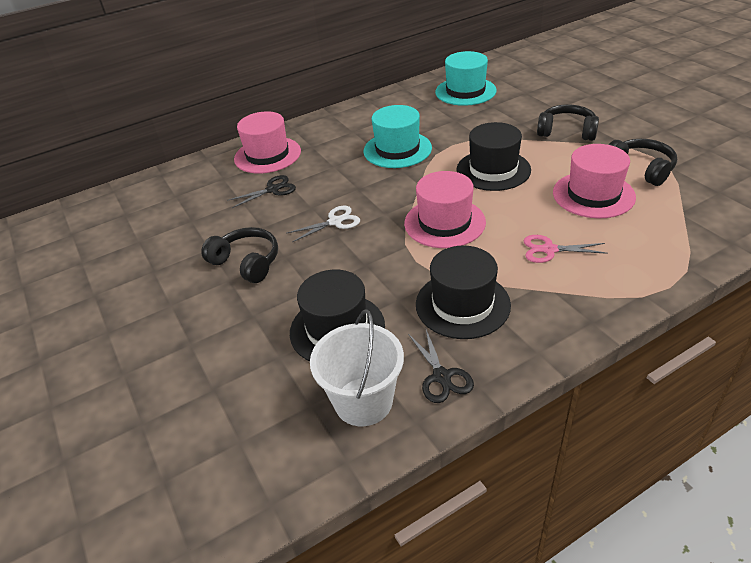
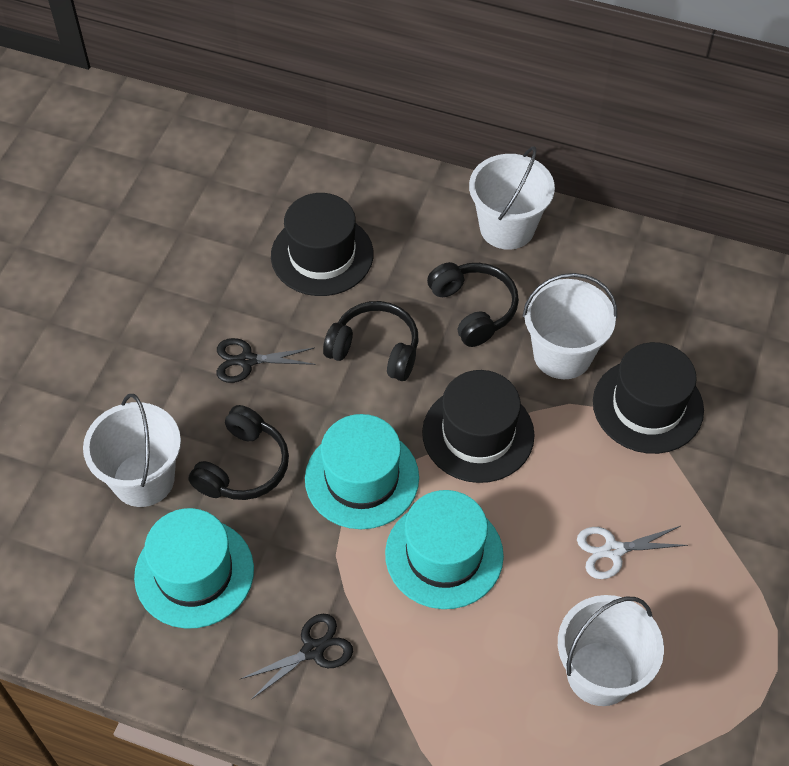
pink hat: 3 -> 0
pink scissors: 1 -> 0
turquoise hat: 2 -> 3
white bucket: 1 -> 4

